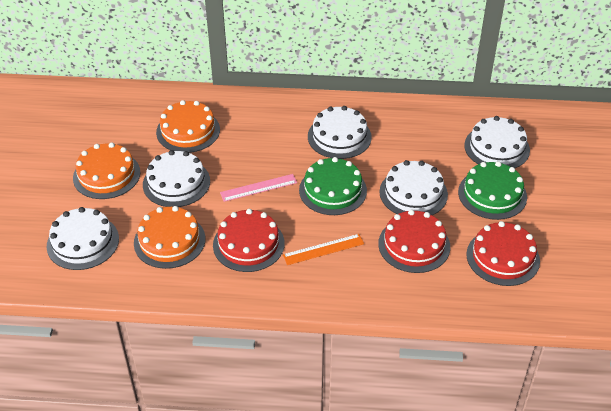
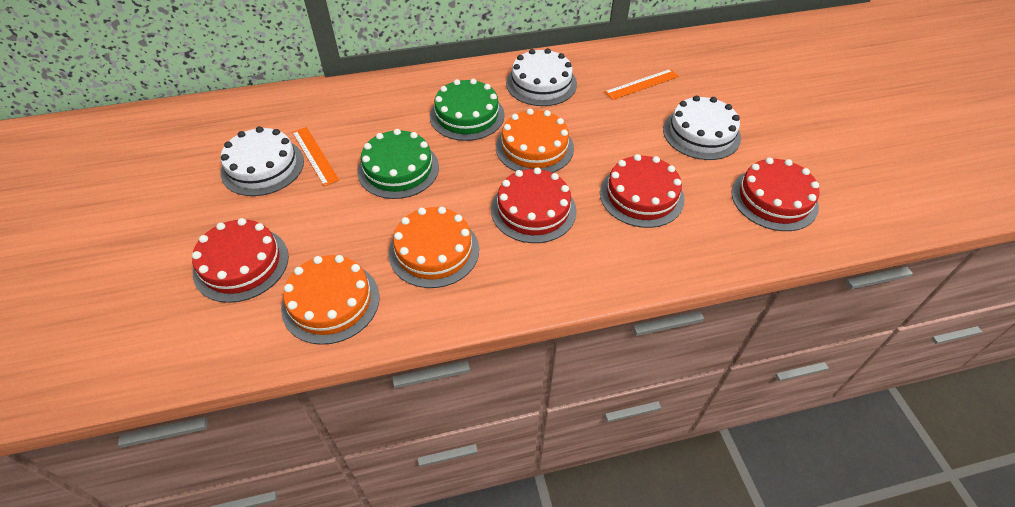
orange ruler: 1 -> 2
pink ruler: 1 -> 0
red cake: 3 -> 4
white cake: 5 -> 3

